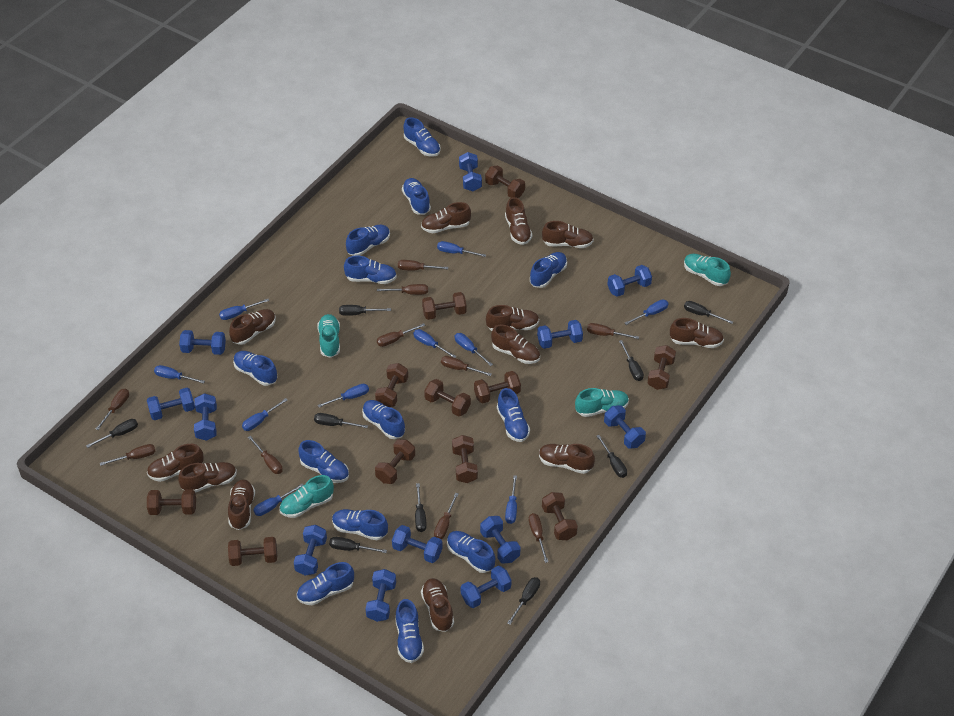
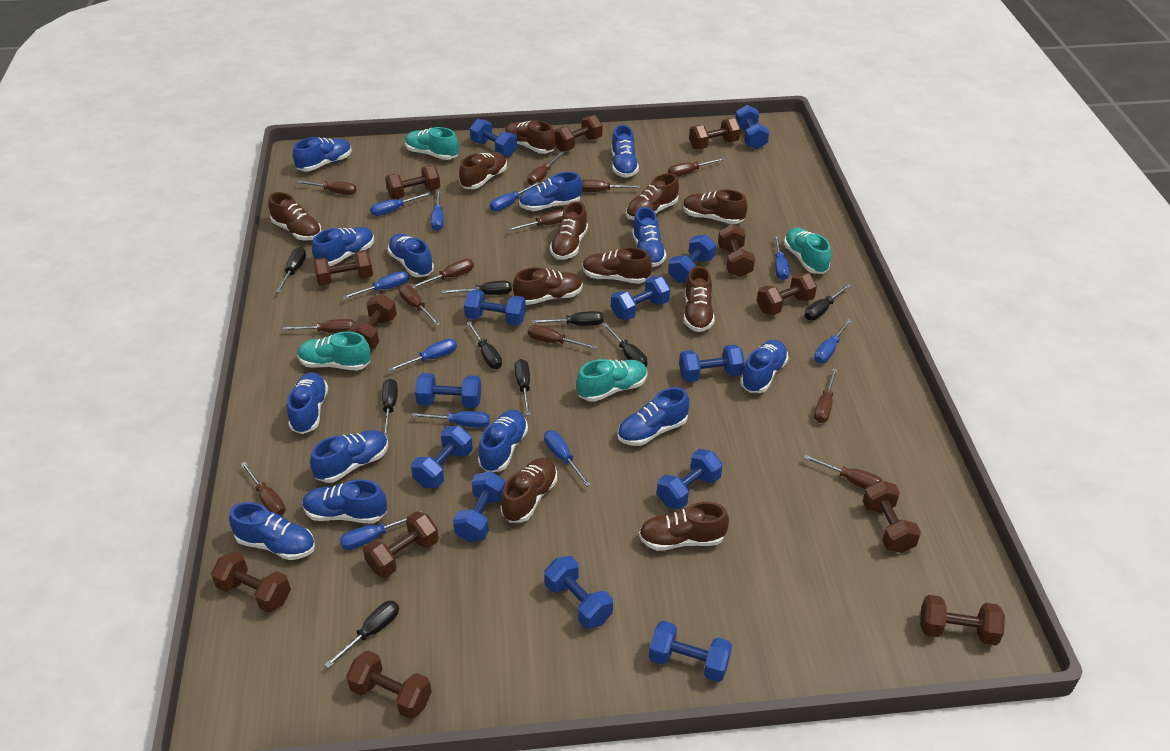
brown dumbbell: 11 -> 12
brown screwdriver: 10 -> 12
brown shoe: 12 -> 11

